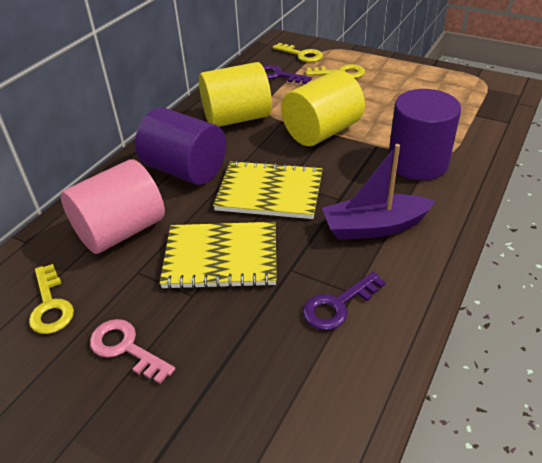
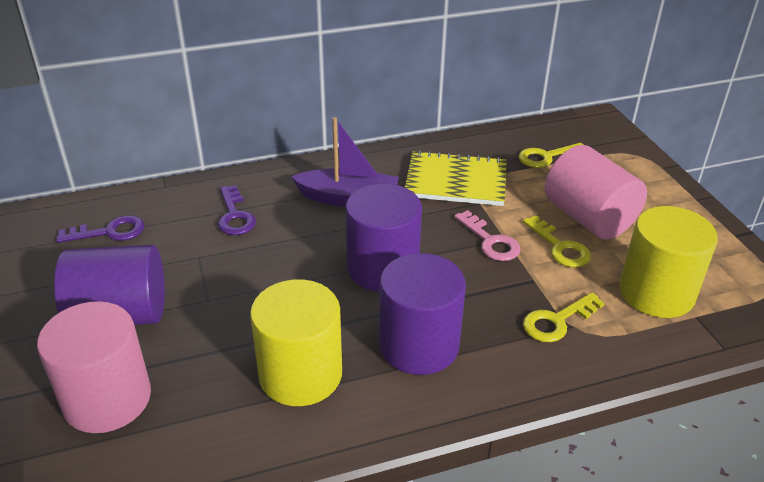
pink cylinder: 1 -> 2
purple cylinder: 2 -> 3
yellow notebook: 2 -> 1

